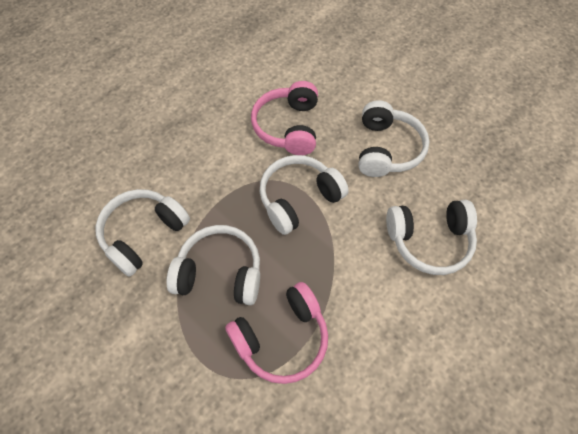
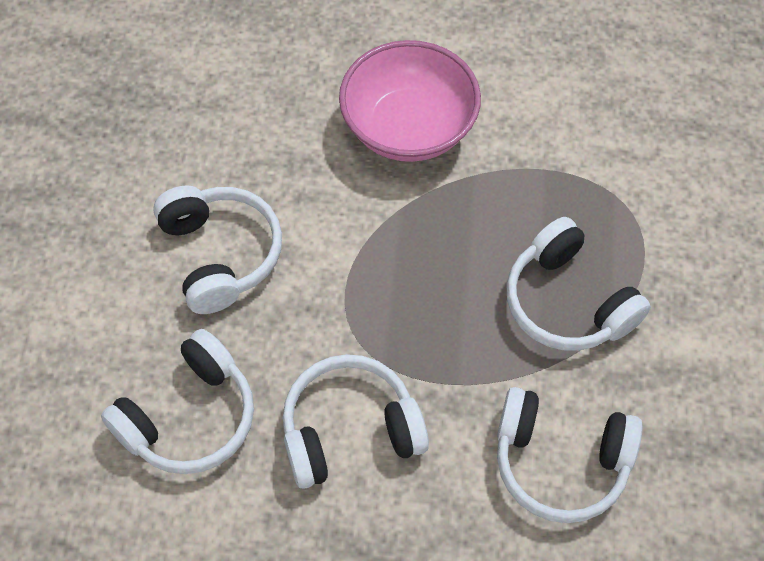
pink bowl: 0 -> 1
pink headphones: 2 -> 0

